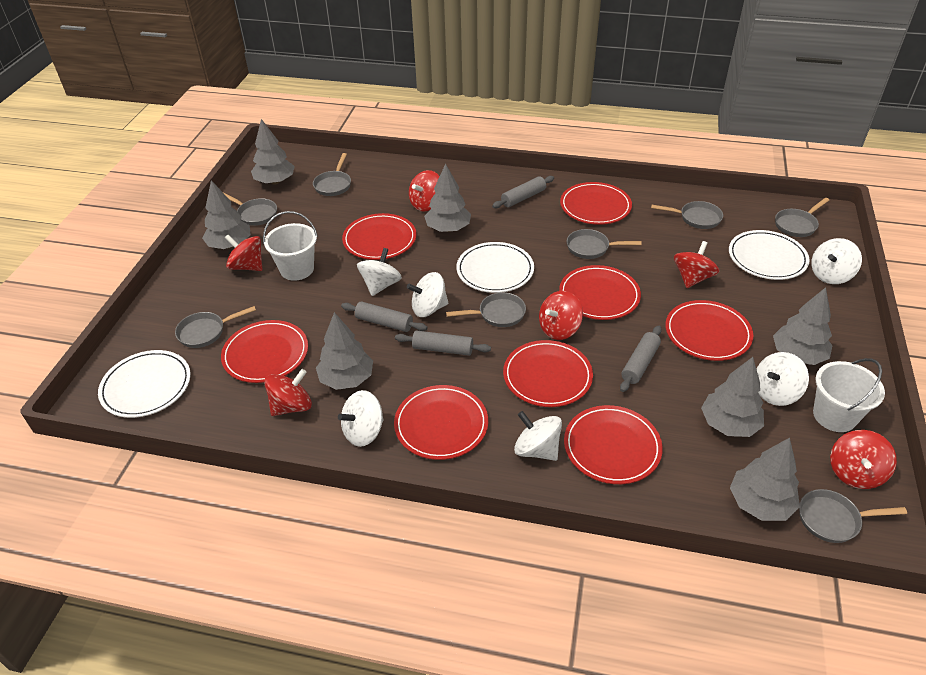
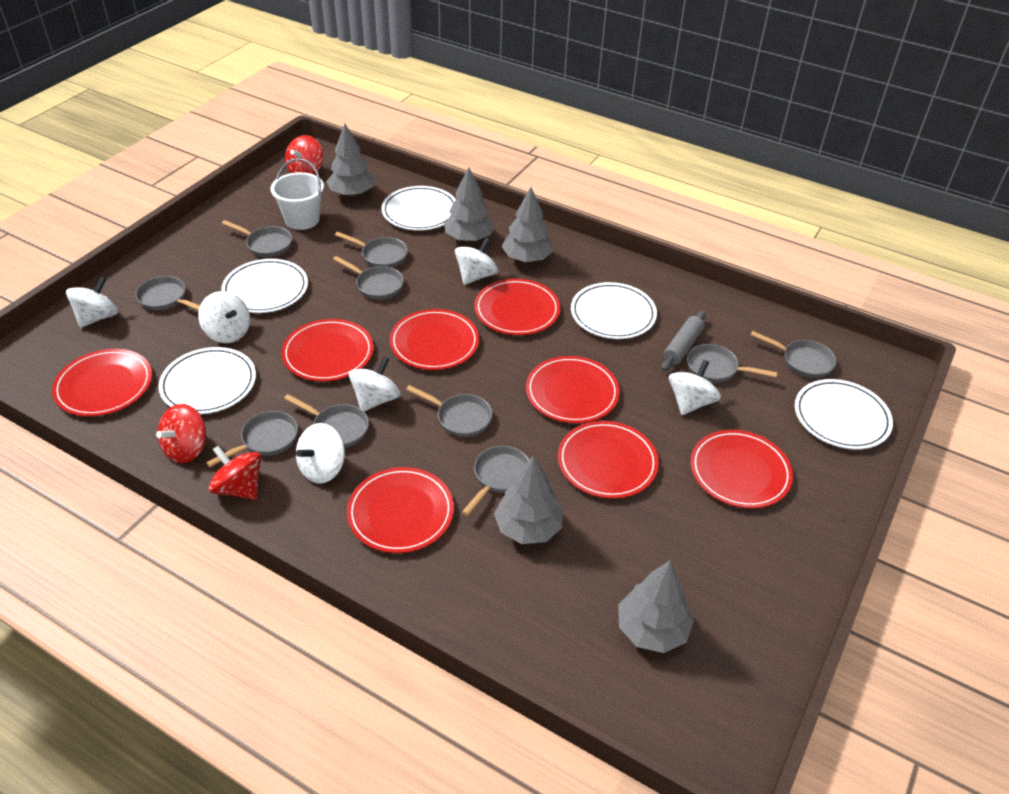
grey pan: 8 -> 10
grey rolling pin: 4 -> 1
grey tree: 7 -> 5
red spinning top: 6 -> 3
white bucket: 2 -> 1
white plate: 3 -> 5

